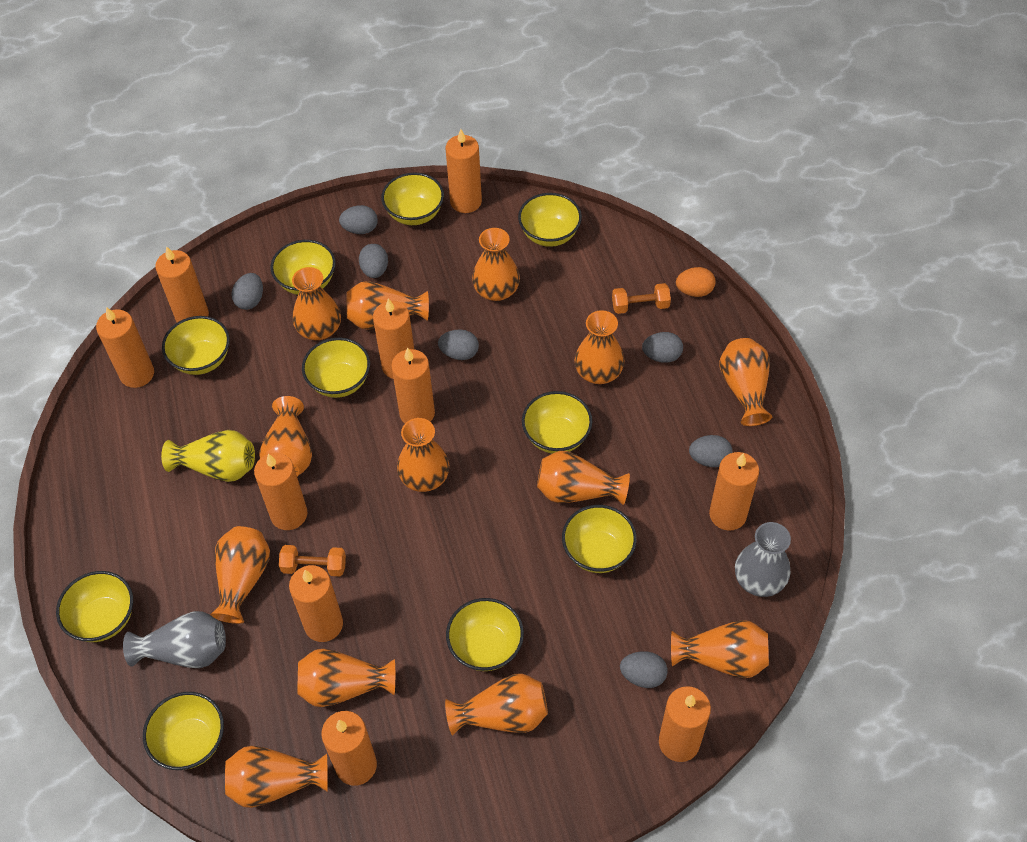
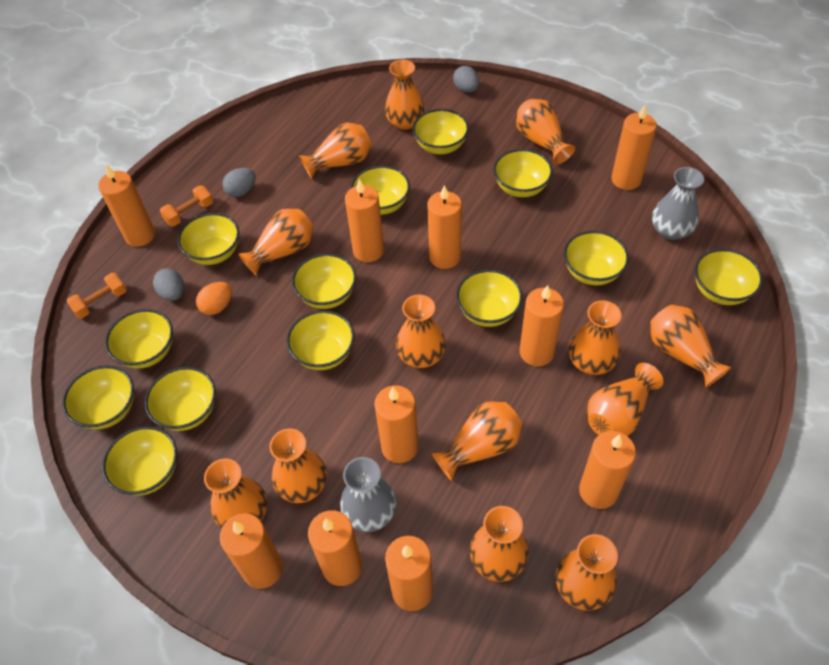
grey egg: 7 -> 3
yellow bowl: 10 -> 13
yellow vase: 1 -> 0

